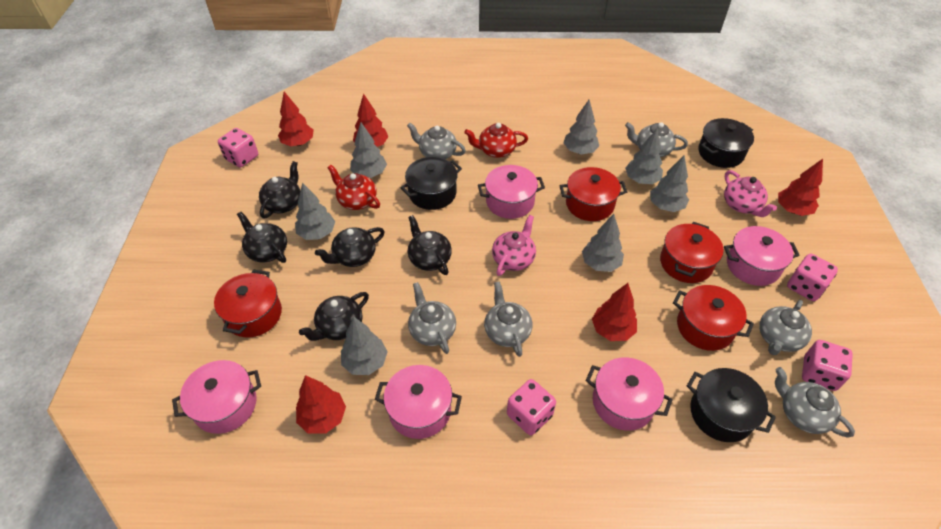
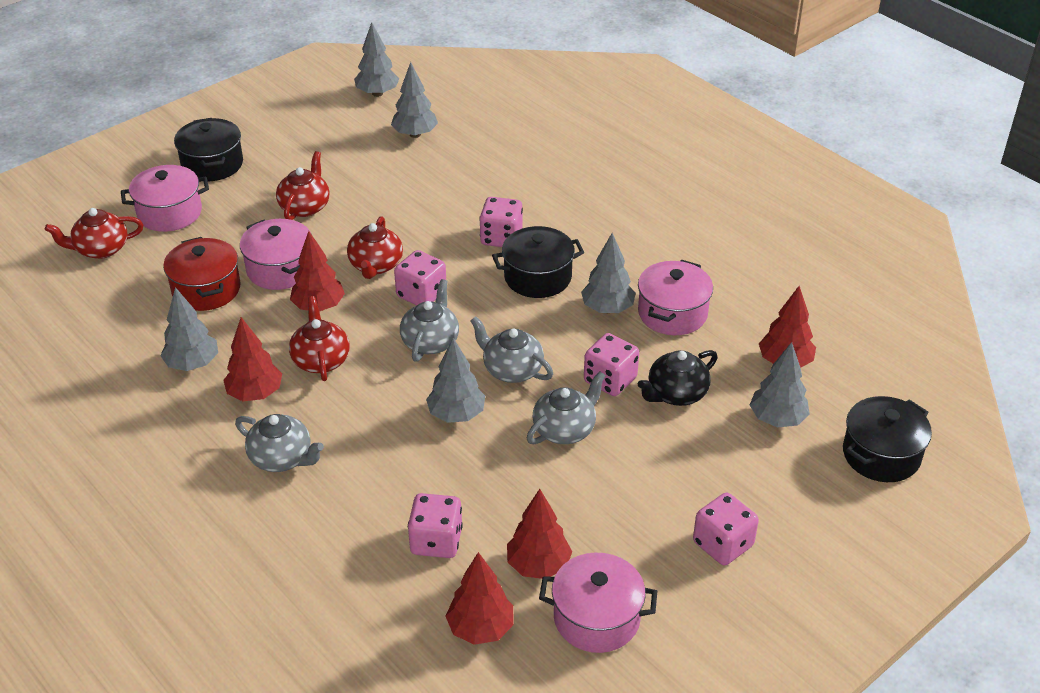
black teapot: 5 -> 1
grey teapot: 6 -> 4
grey tree: 7 -> 6
pink dice: 4 -> 5
pink pot: 5 -> 4
pink teapot: 2 -> 0
red pot: 4 -> 1
red teapot: 2 -> 4

